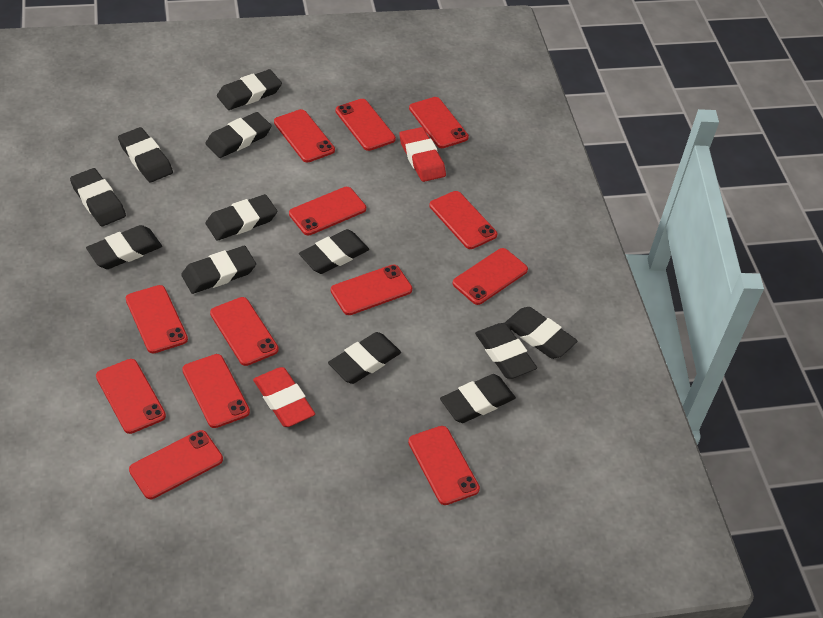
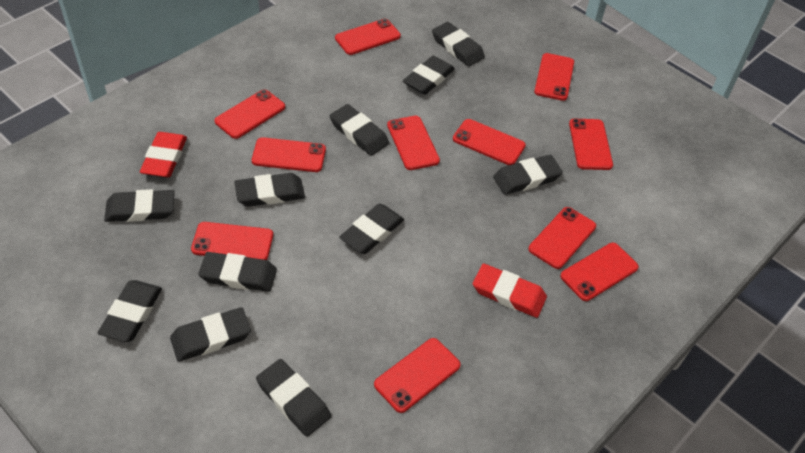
black eraser: 12 -> 11
red phone: 13 -> 11

